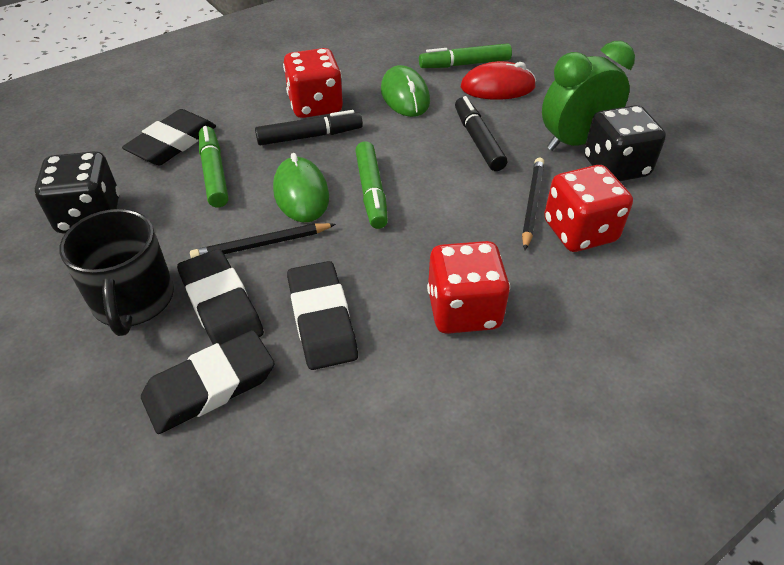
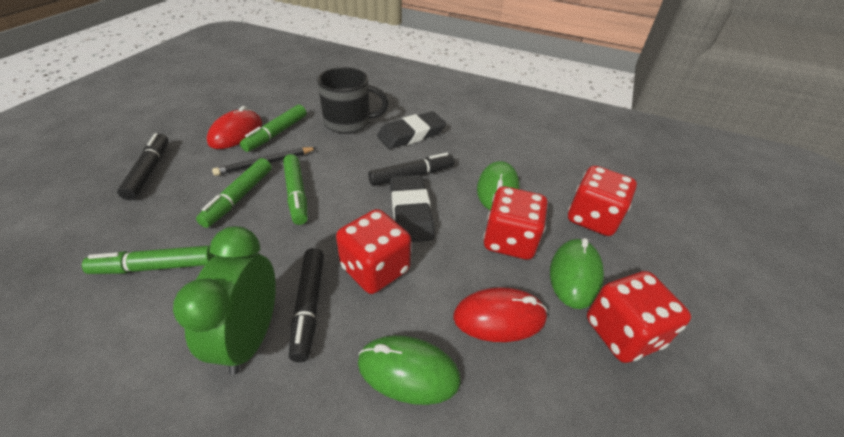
black dice: 2 -> 0
black eraser: 4 -> 2
black marker: 2 -> 3
black pencil: 2 -> 1
green marker: 3 -> 4
green mouse: 2 -> 3
red dice: 3 -> 4
red mouse: 1 -> 2

